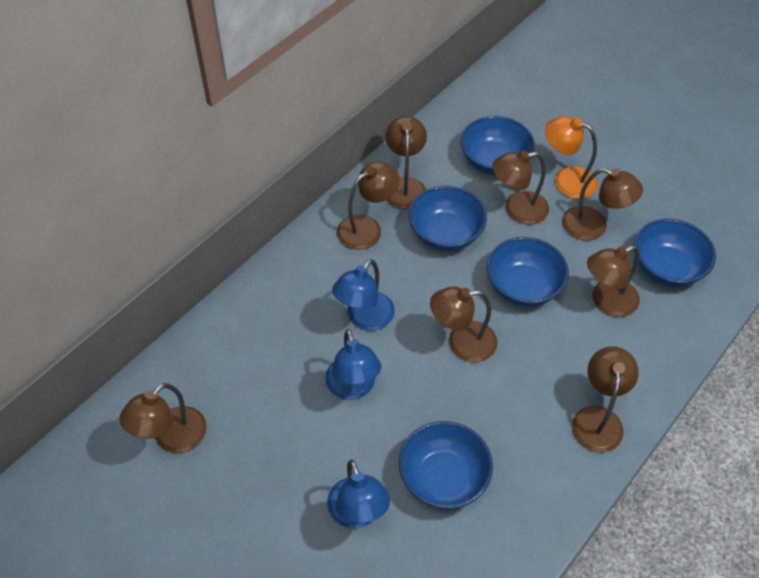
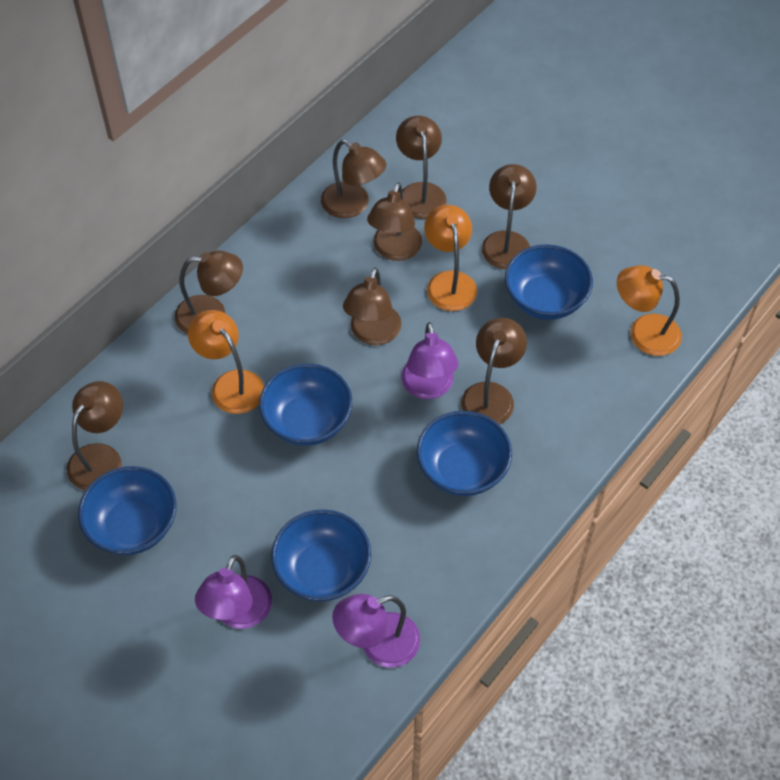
blue lamp: 3 -> 0
orange lamp: 1 -> 3
purple lamp: 0 -> 3

